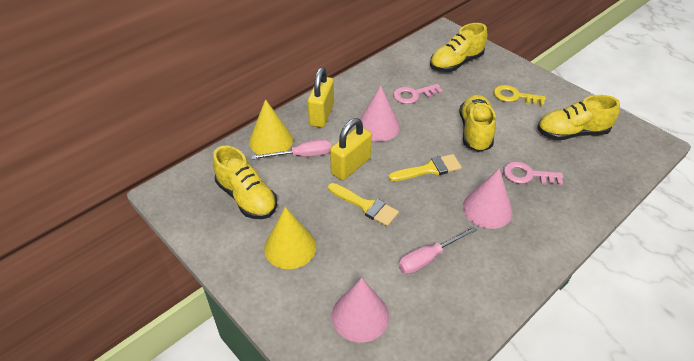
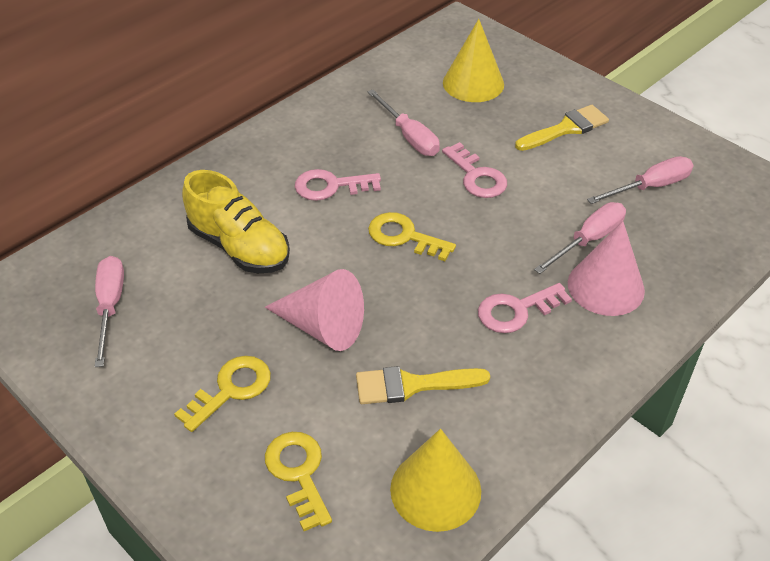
pink cone: 3 -> 2
pink key: 2 -> 3
pink screwdriver: 2 -> 4
yellow key: 1 -> 3
yellow padlock: 2 -> 0
yellow shoe: 4 -> 1

